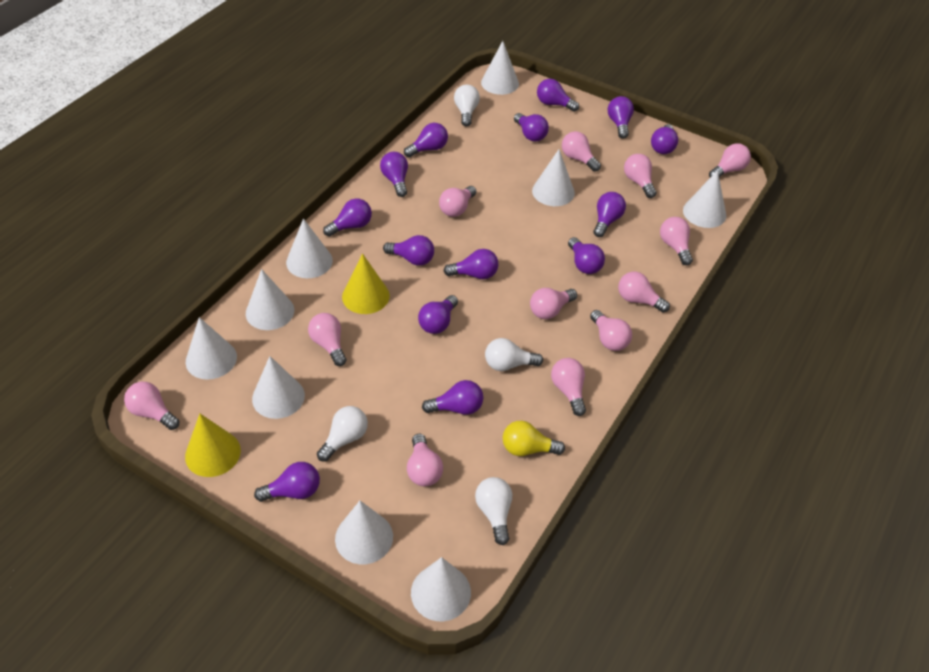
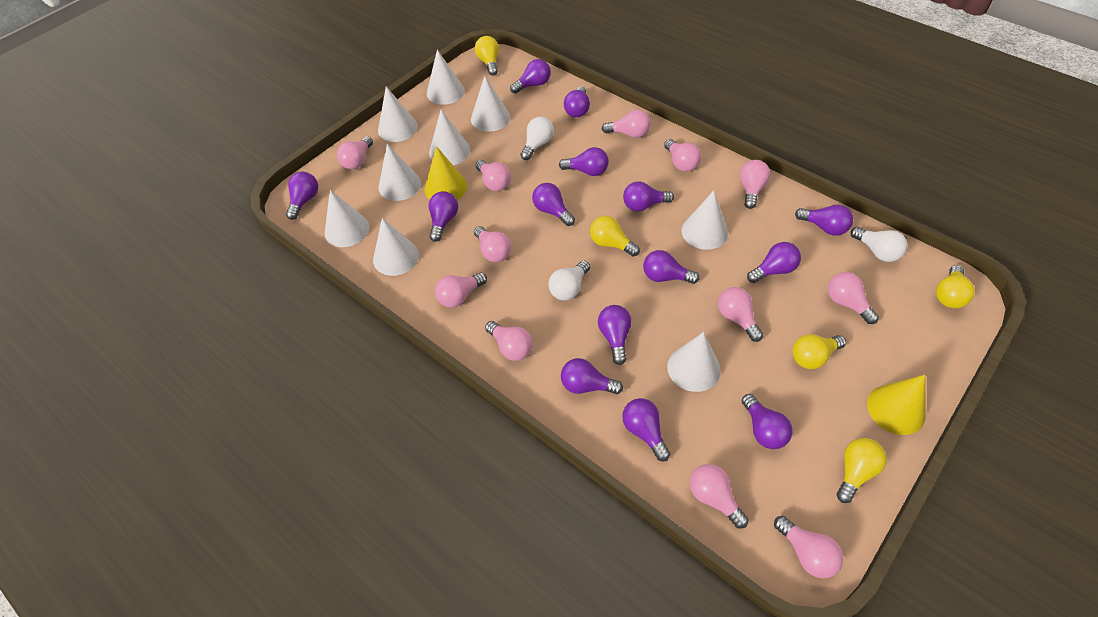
white light bulb: 4 -> 3
yellow light bulb: 1 -> 5

